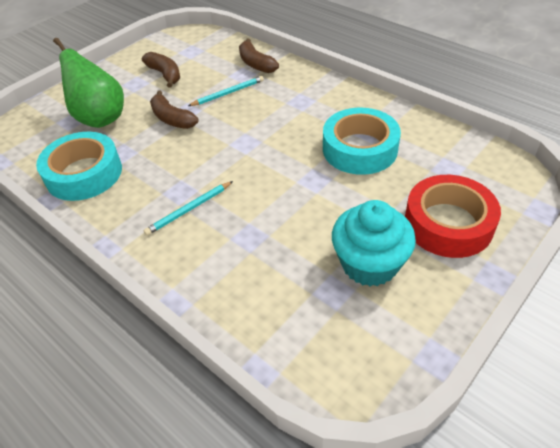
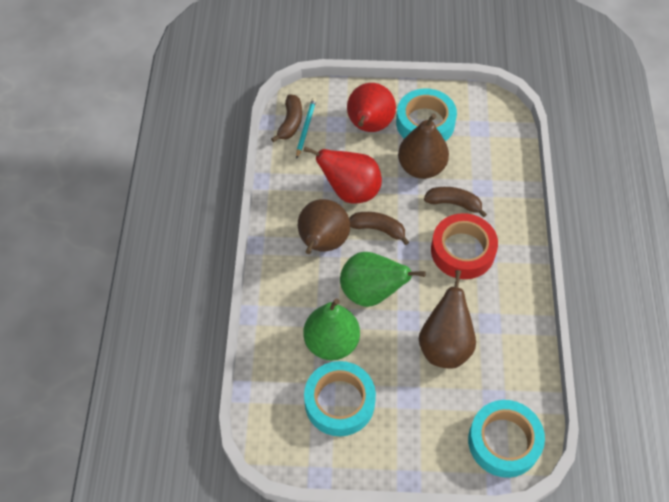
brown pear: 0 -> 3
green pear: 1 -> 2
red pear: 0 -> 2
turquoise cupcake: 1 -> 0
turquoise pencil: 2 -> 1
turquoise tape: 2 -> 3

